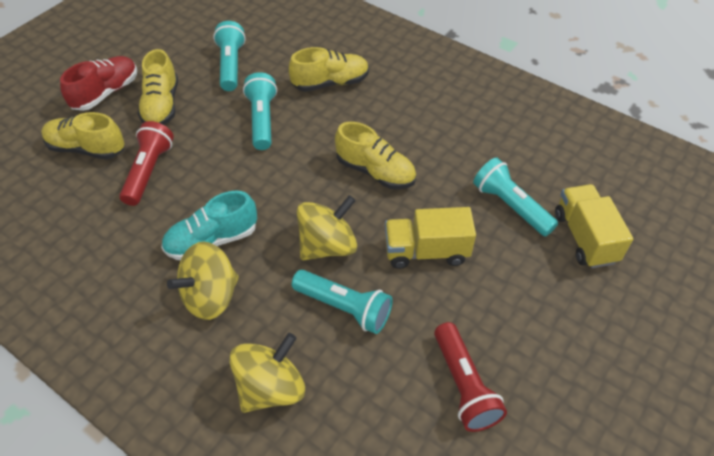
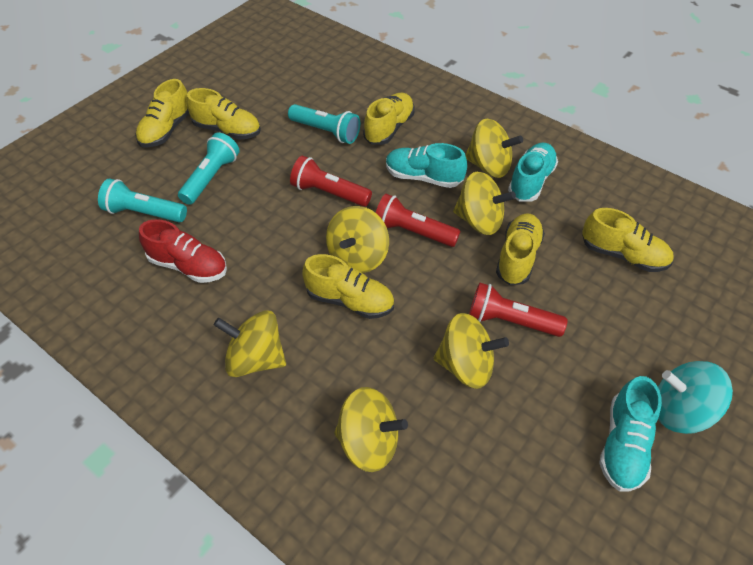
red flashlight: 2 -> 3
turquoise flashlight: 4 -> 3
turquoise shoe: 1 -> 3
turquoise spinning top: 0 -> 1
yellow shoe: 4 -> 6
yellow spinning top: 3 -> 6
yellow truck: 2 -> 0

